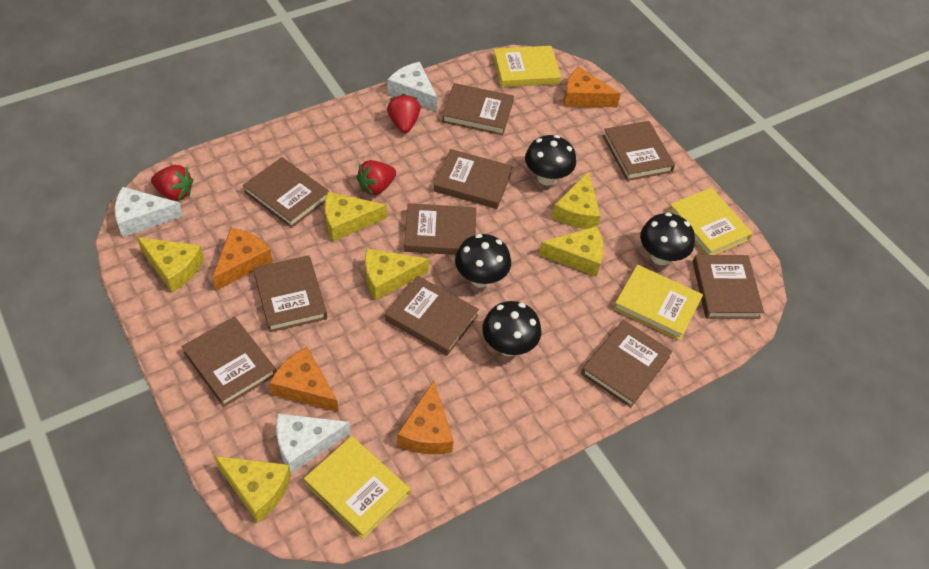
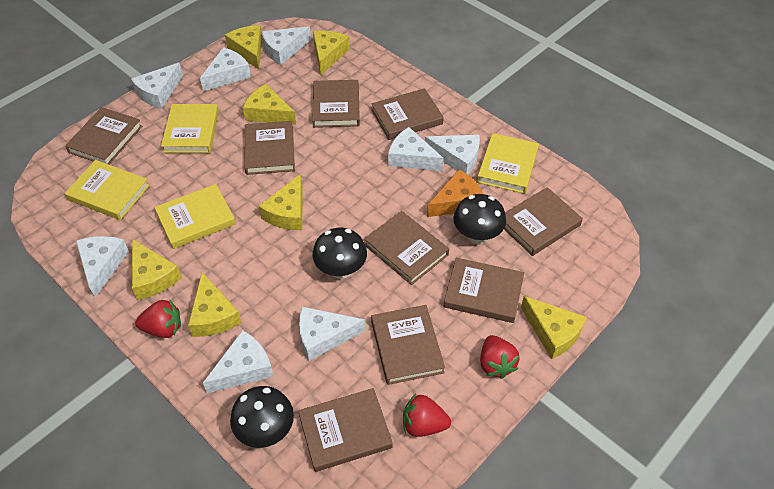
black mushroom: 4 -> 3
brown book: 10 -> 9
orange cheese: 4 -> 1
white cheese: 3 -> 8
yellow cheese: 6 -> 7

